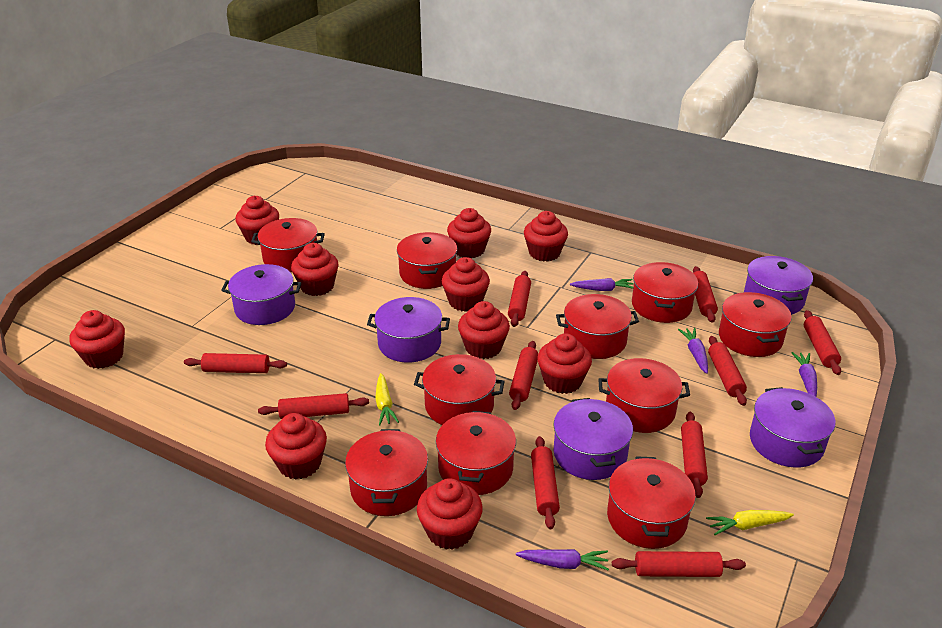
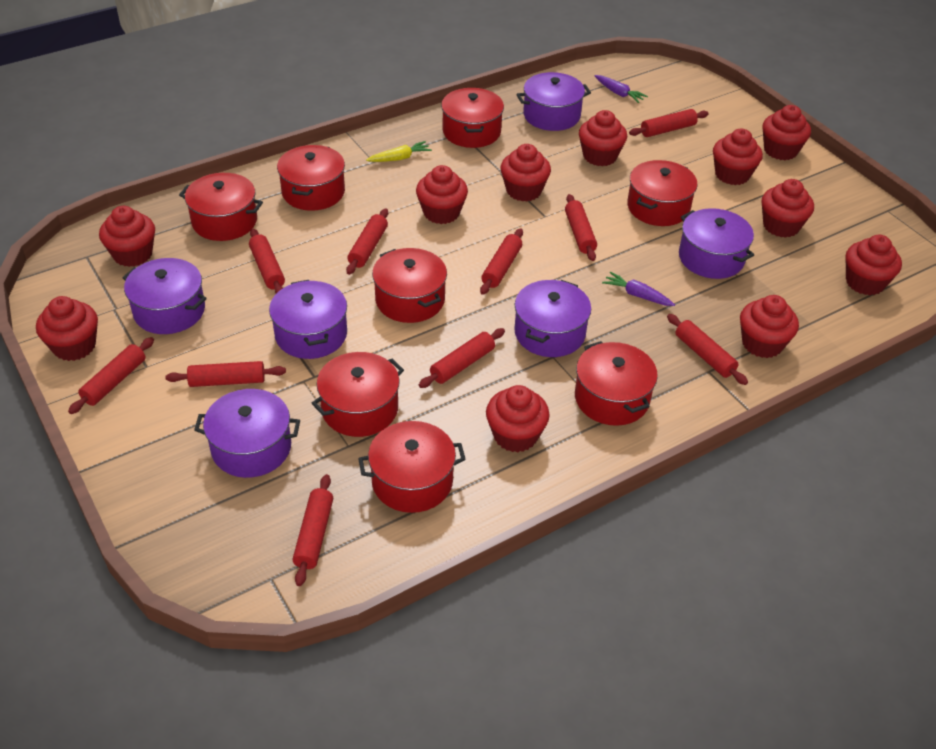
purple carrot: 4 -> 2
purple pot: 5 -> 6
red cupcake: 10 -> 11
red pot: 10 -> 8
yellow carrot: 2 -> 1

